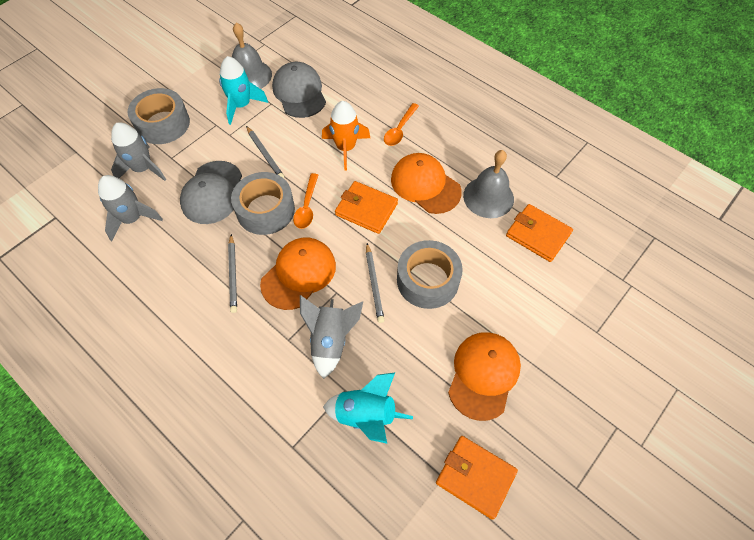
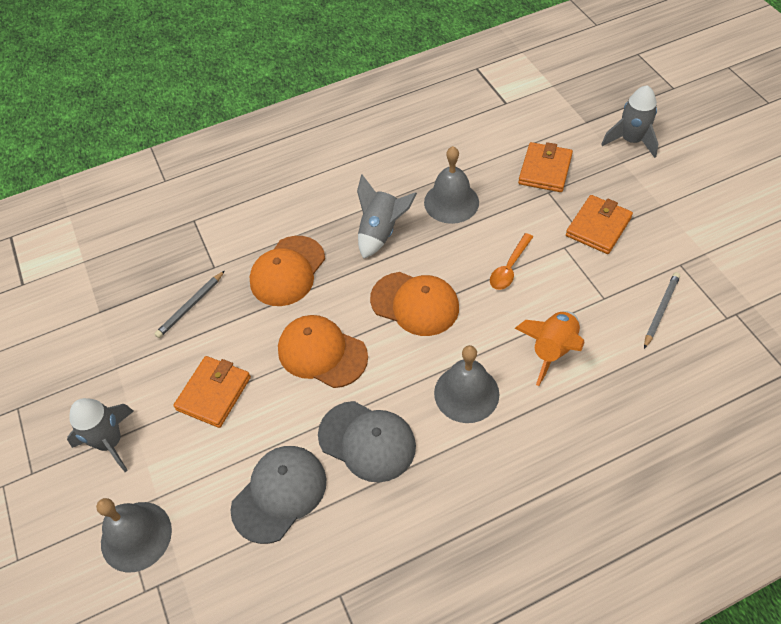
grey bell: 2 -> 3
grey pencil: 3 -> 2
grey tape: 3 -> 0
orange spoon: 2 -> 1
turquoise rocket: 2 -> 0

